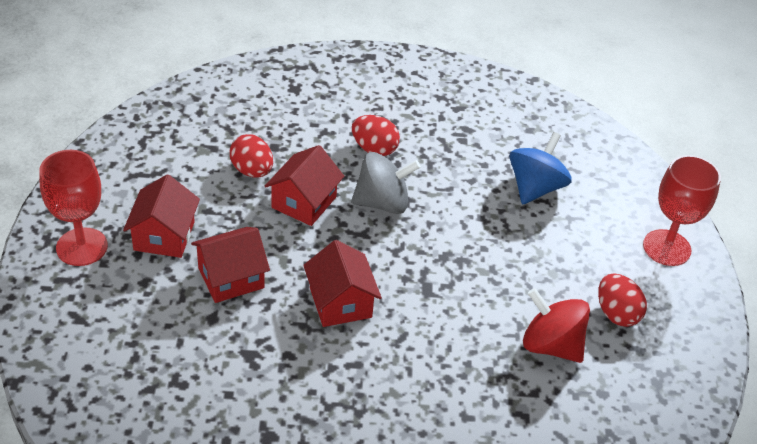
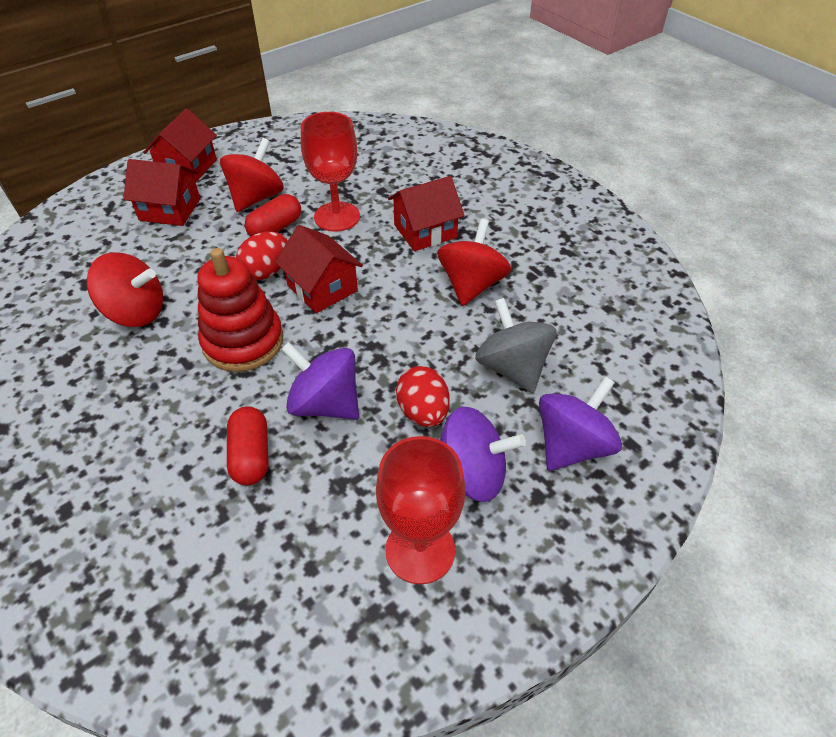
blue spinning top: 1 -> 0
purple spinning top: 0 -> 3
red capsule: 0 -> 2
red egg: 3 -> 2
red spinning top: 1 -> 3
red stacking toy: 0 -> 1

